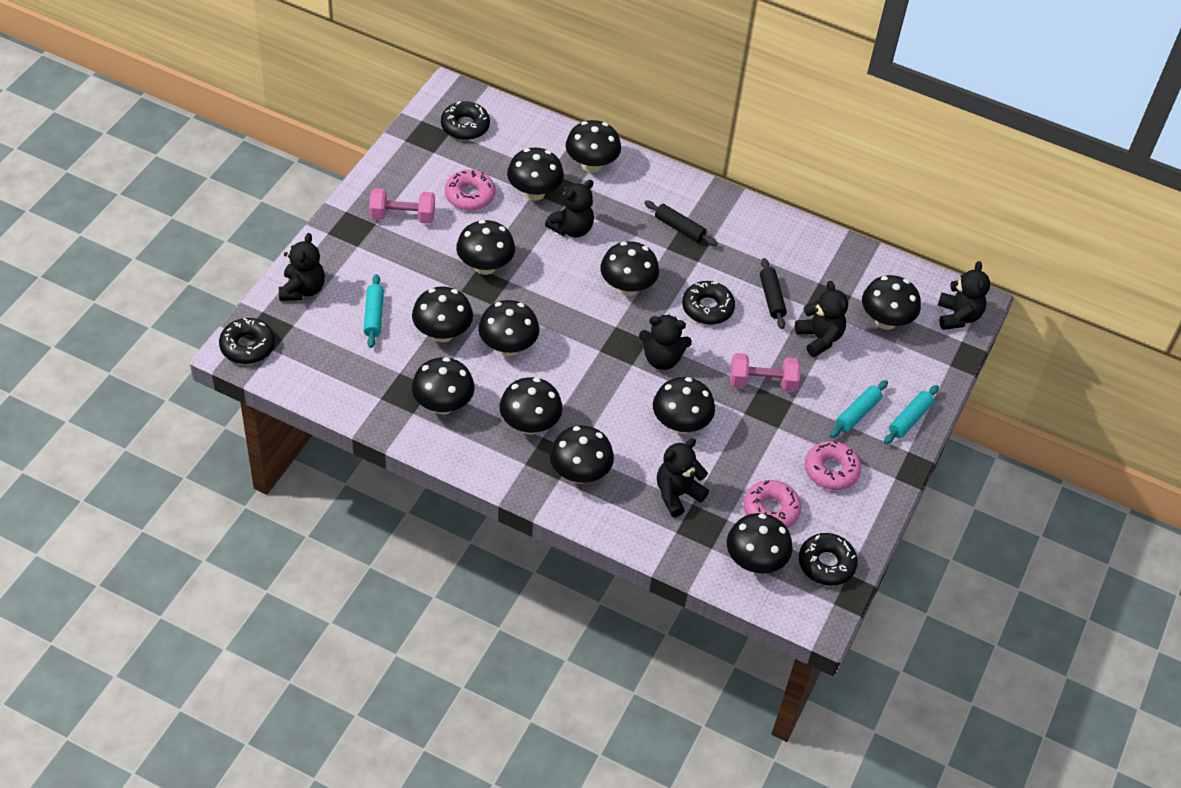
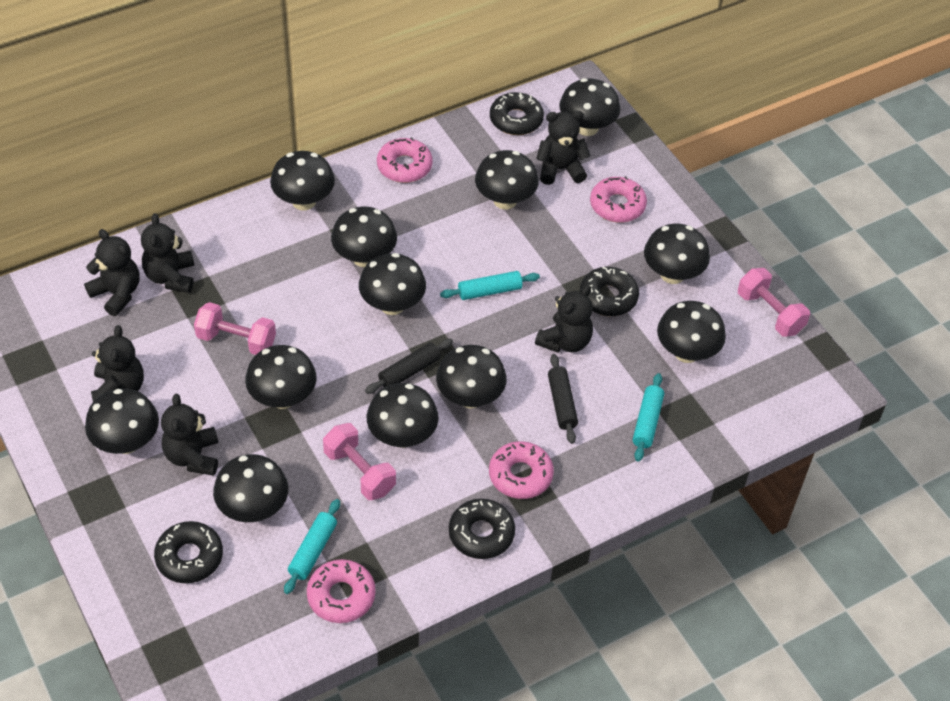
pink donut: 3 -> 4
pink dumbbell: 2 -> 3

